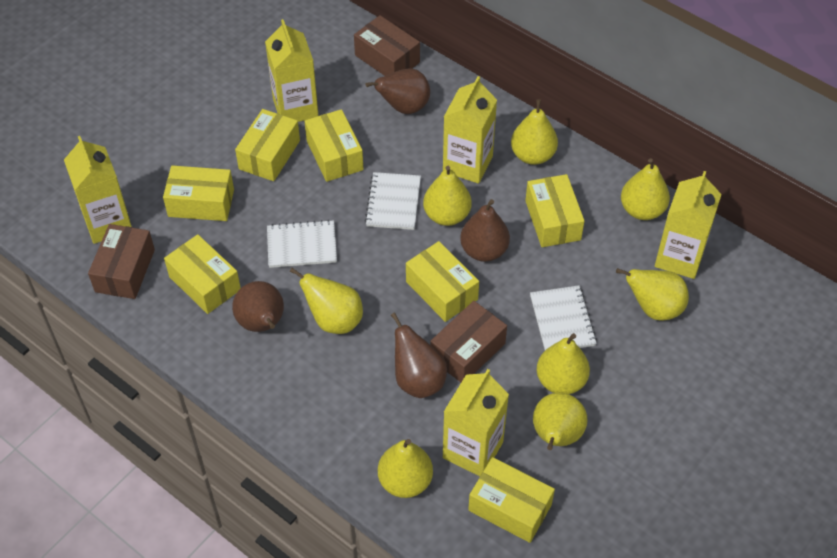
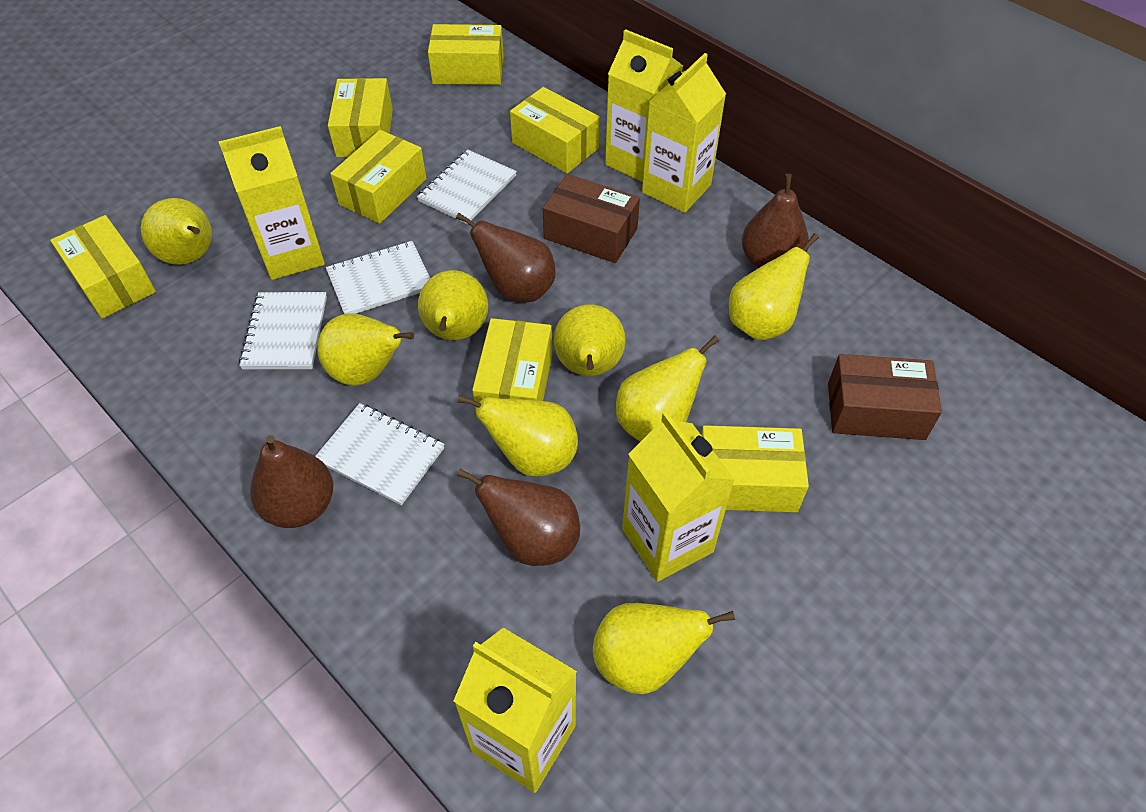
brown box: 3 -> 2
white notebook: 3 -> 4

